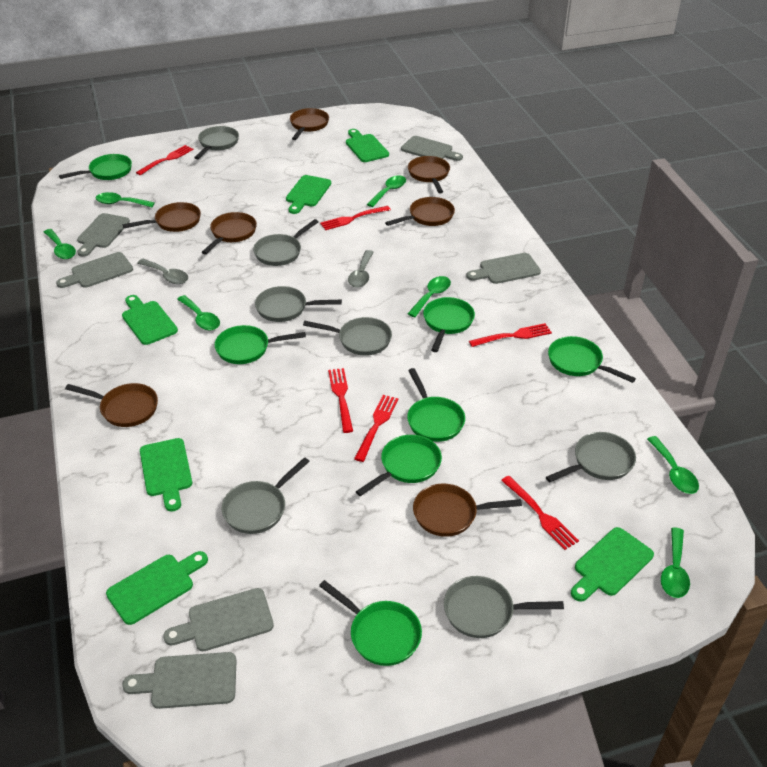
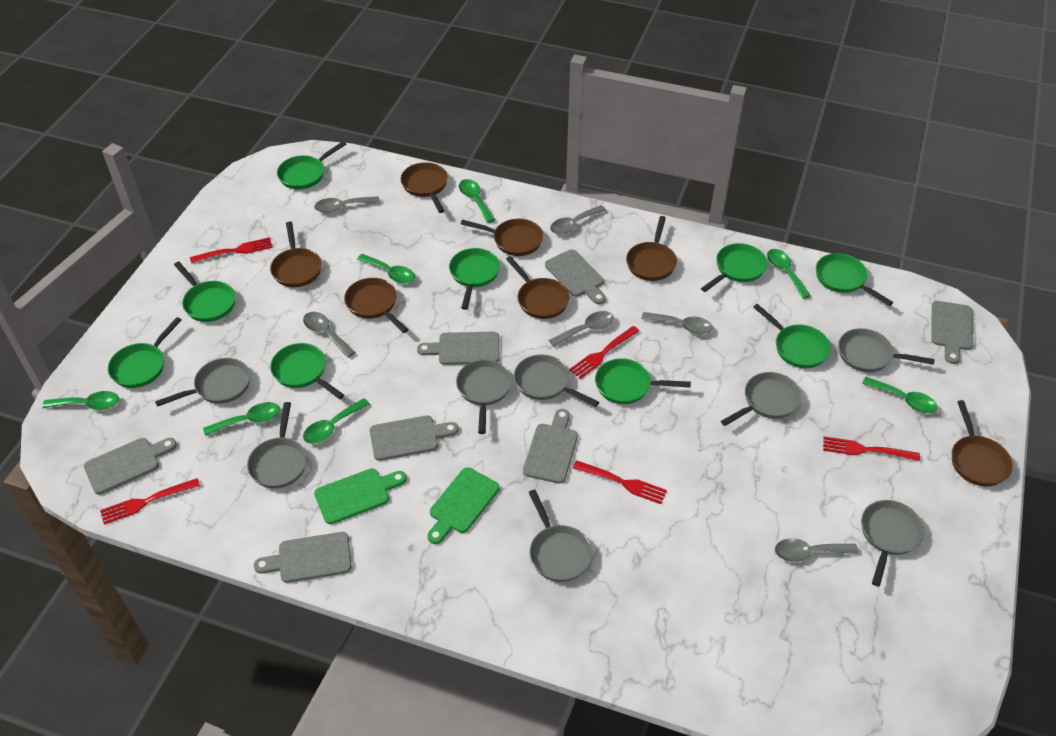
green cutting board: 6 -> 2
green pan: 7 -> 9
grey cutting board: 6 -> 7
grey pan: 7 -> 8
grey spoon: 2 -> 6
red fork: 6 -> 5

